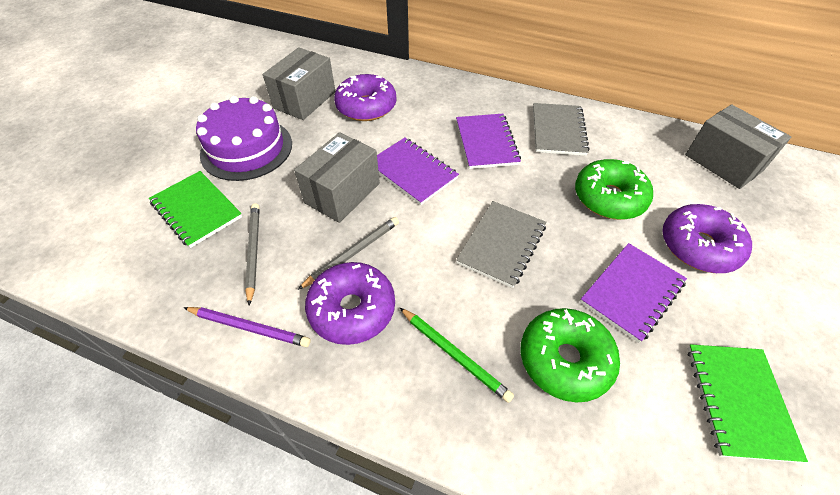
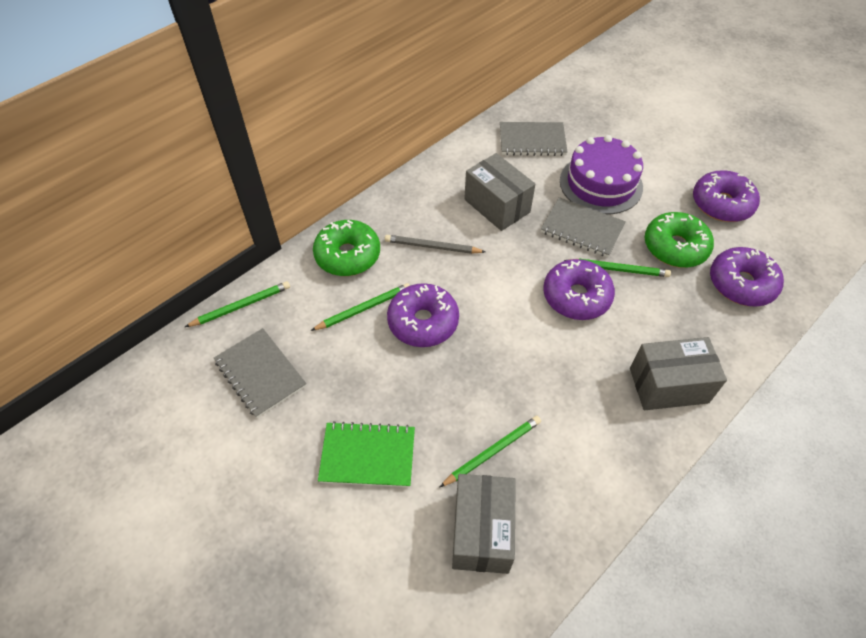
green notebook: 2 -> 1
green pencil: 1 -> 4
grey notebook: 2 -> 3
grey pencil: 2 -> 1
purple donut: 3 -> 4
purple notebook: 3 -> 0
purple pencil: 1 -> 0

